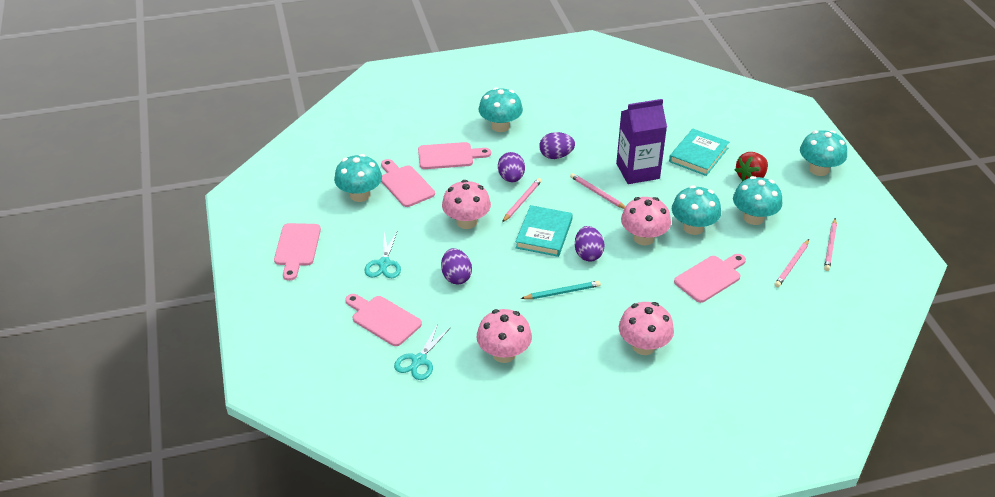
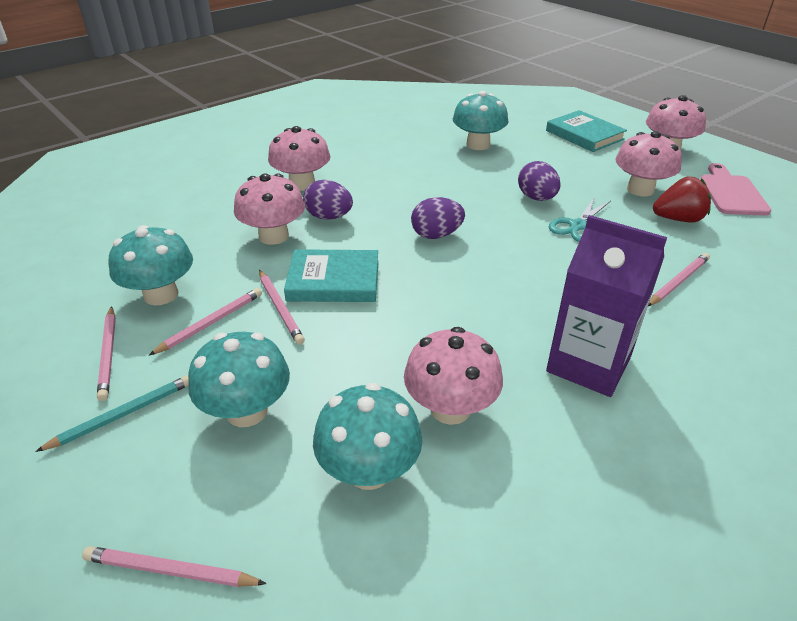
pink cutting board: 5 -> 1
pink mushroom: 4 -> 5
pink pencil: 4 -> 5
purple egg: 4 -> 3
turquoise mushroom: 5 -> 4
turquoise scissors: 2 -> 1

